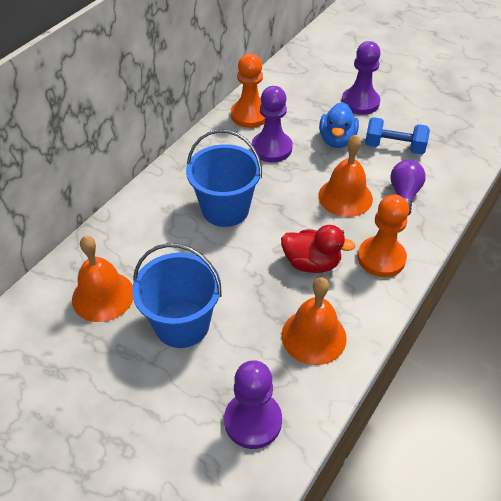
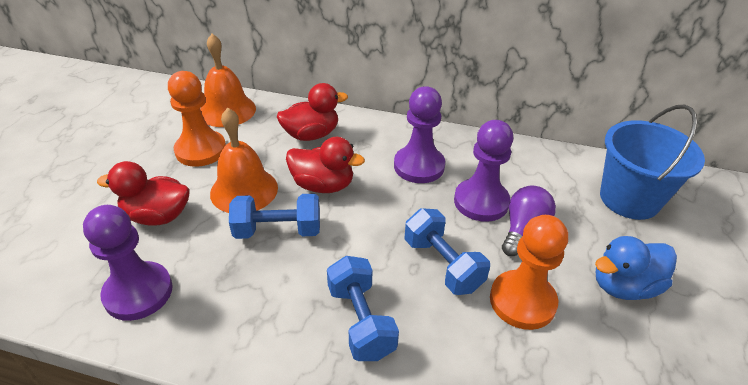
blue bucket: 2 -> 1
blue dumbbell: 1 -> 3
orange bell: 3 -> 2
red duck: 1 -> 3

